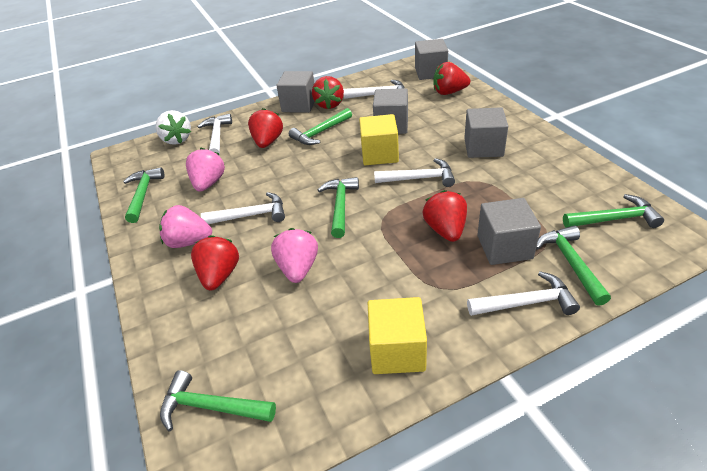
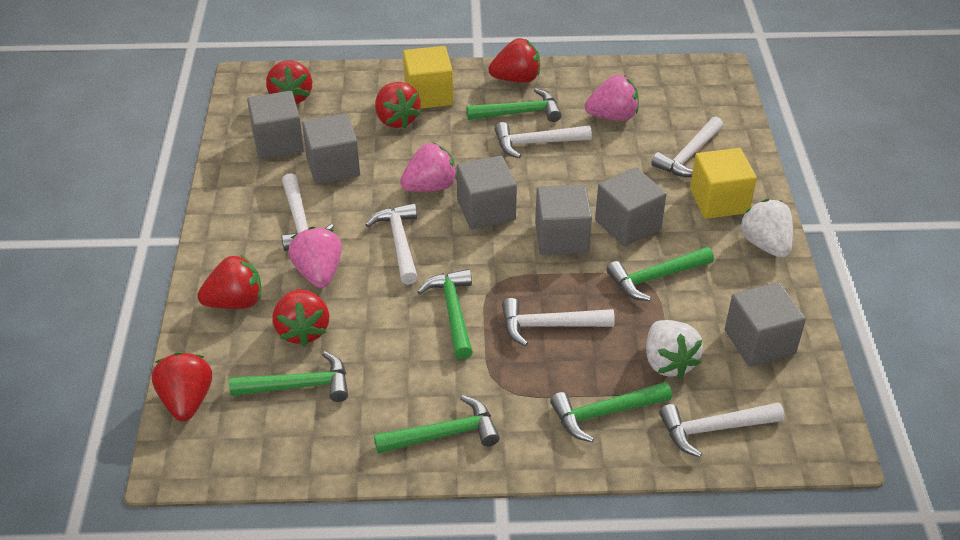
grey cube: 5 -> 6
red strawberry: 5 -> 6
white hammer: 5 -> 6
white strawberry: 1 -> 2

